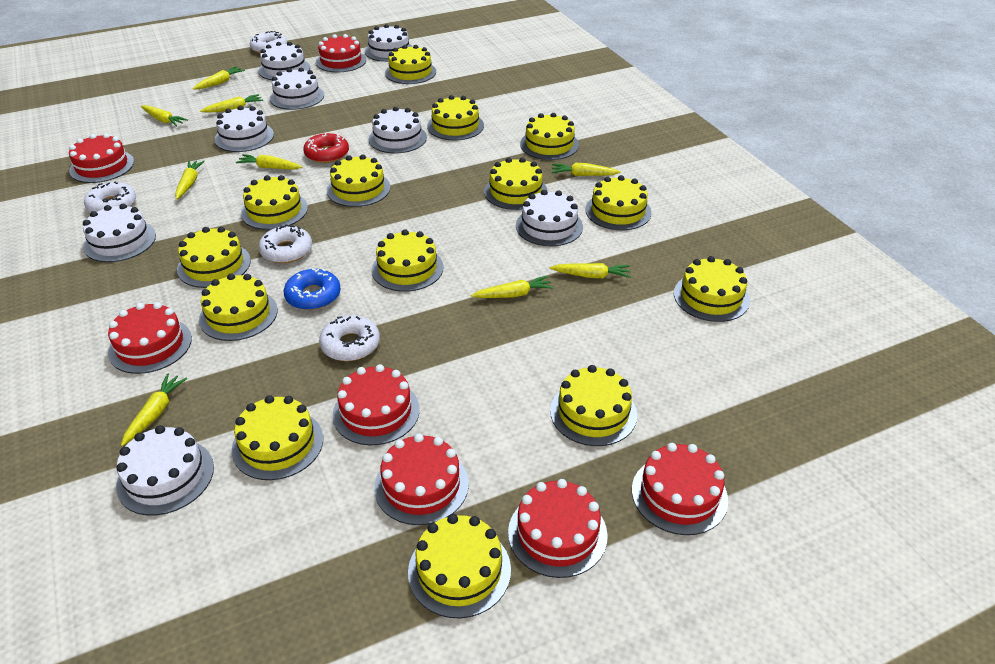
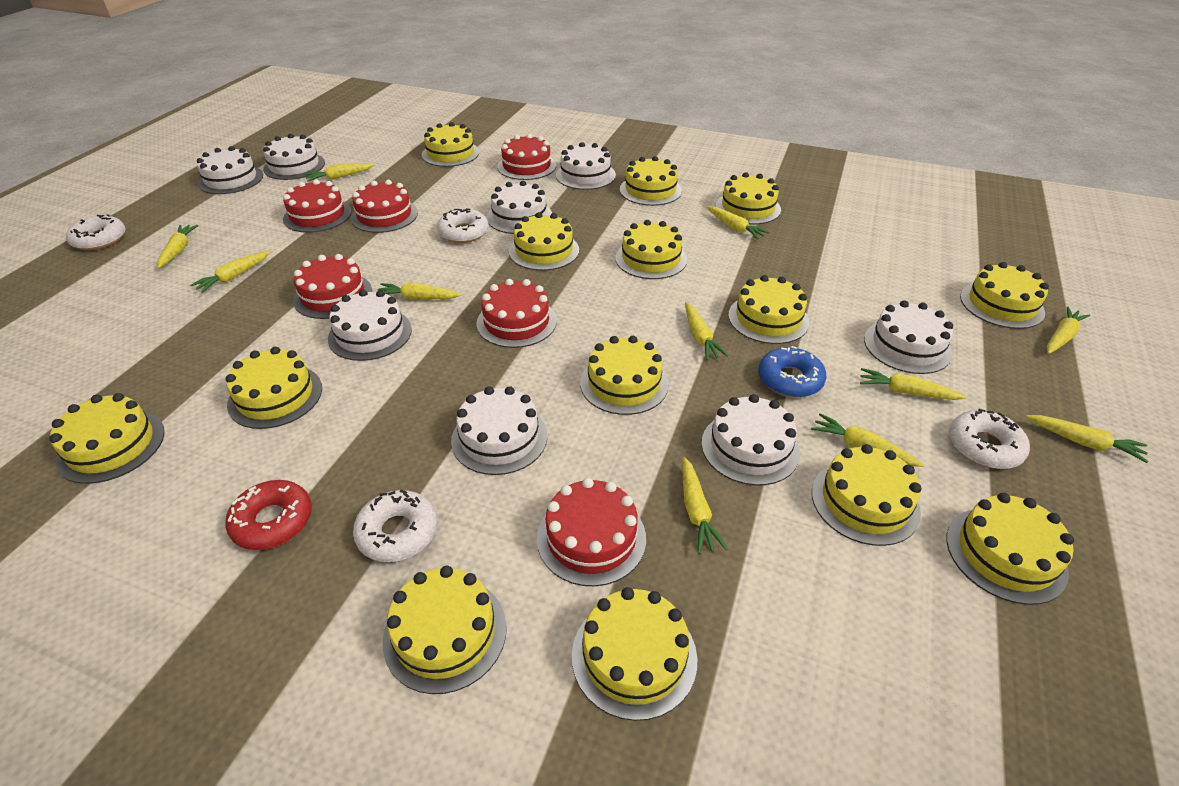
red cake: 7 -> 6
yellow carrot: 9 -> 11

